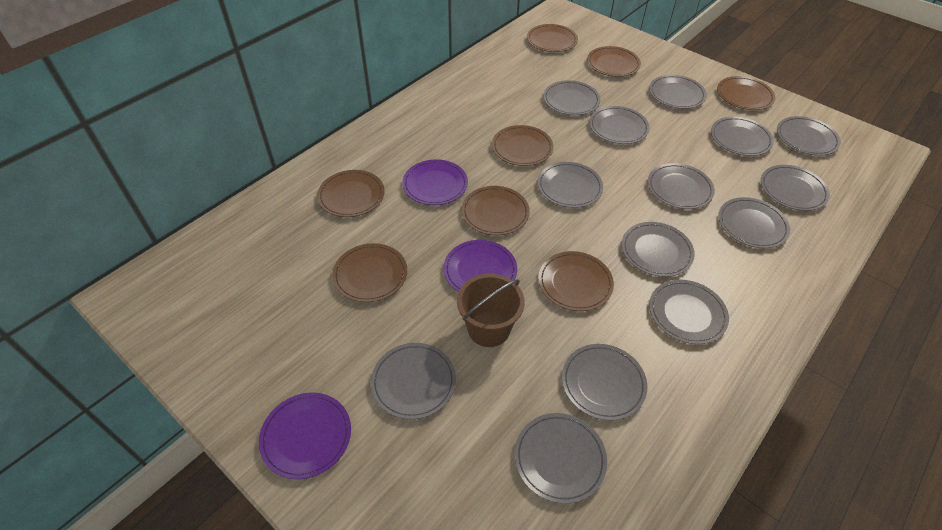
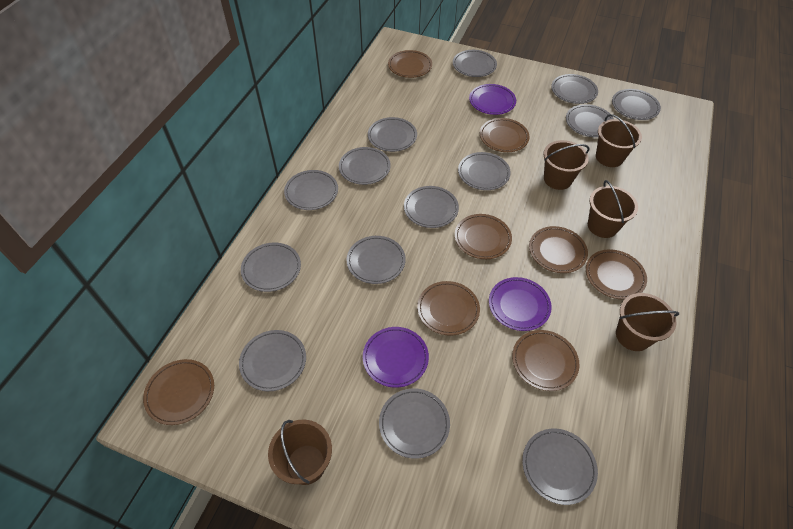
brown bucket: 1 -> 5

